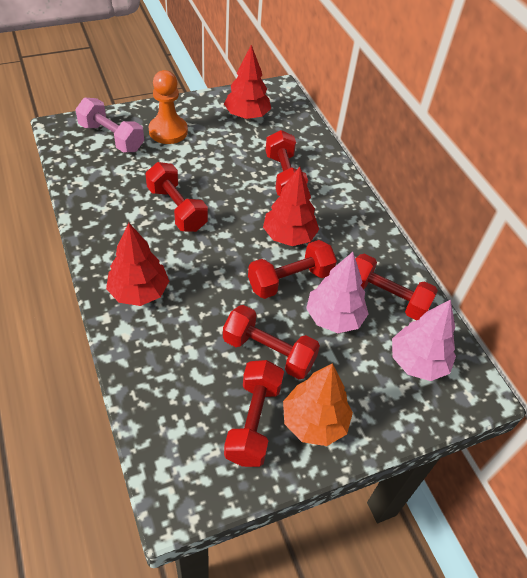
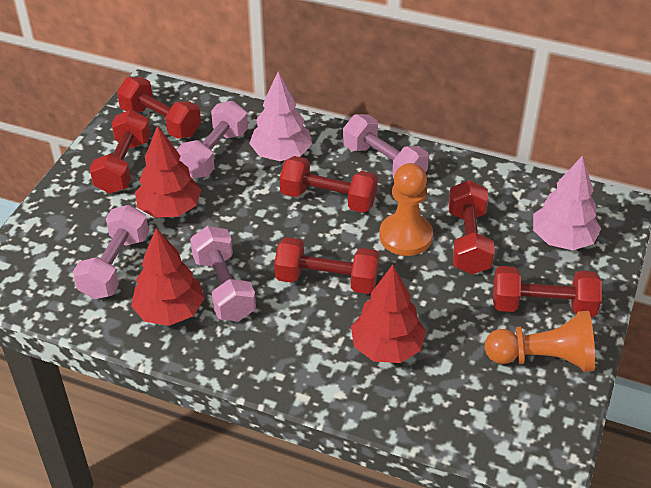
orange pawn: 1 -> 2
orange tree: 1 -> 0
pink dumbbell: 1 -> 4

